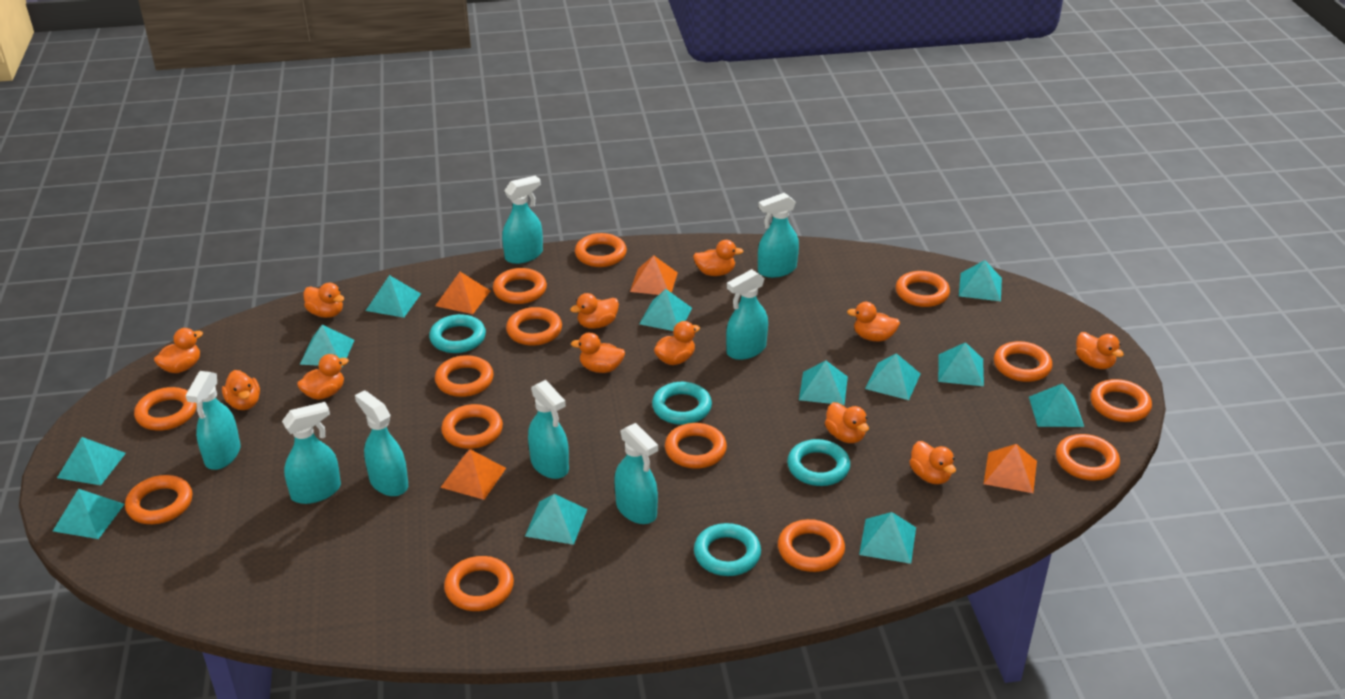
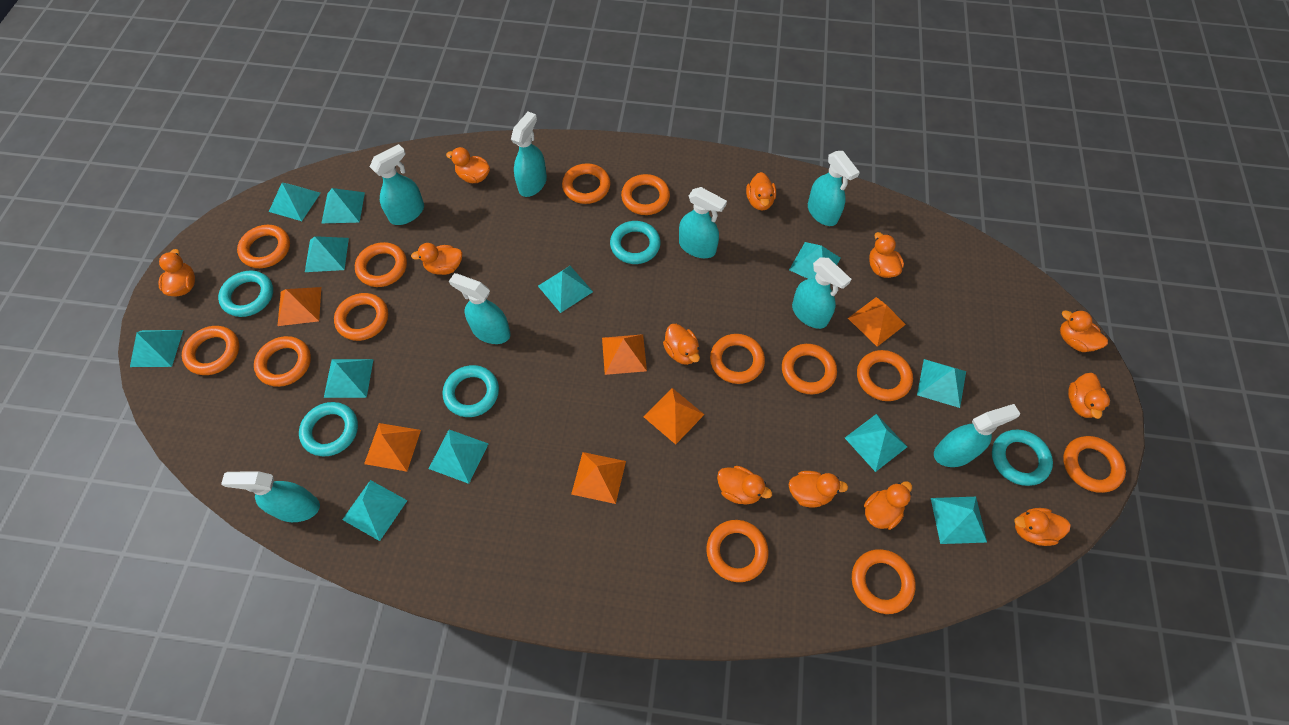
orange pyramid: 4 -> 6
orange ring: 14 -> 13
turquoise ring: 4 -> 5

